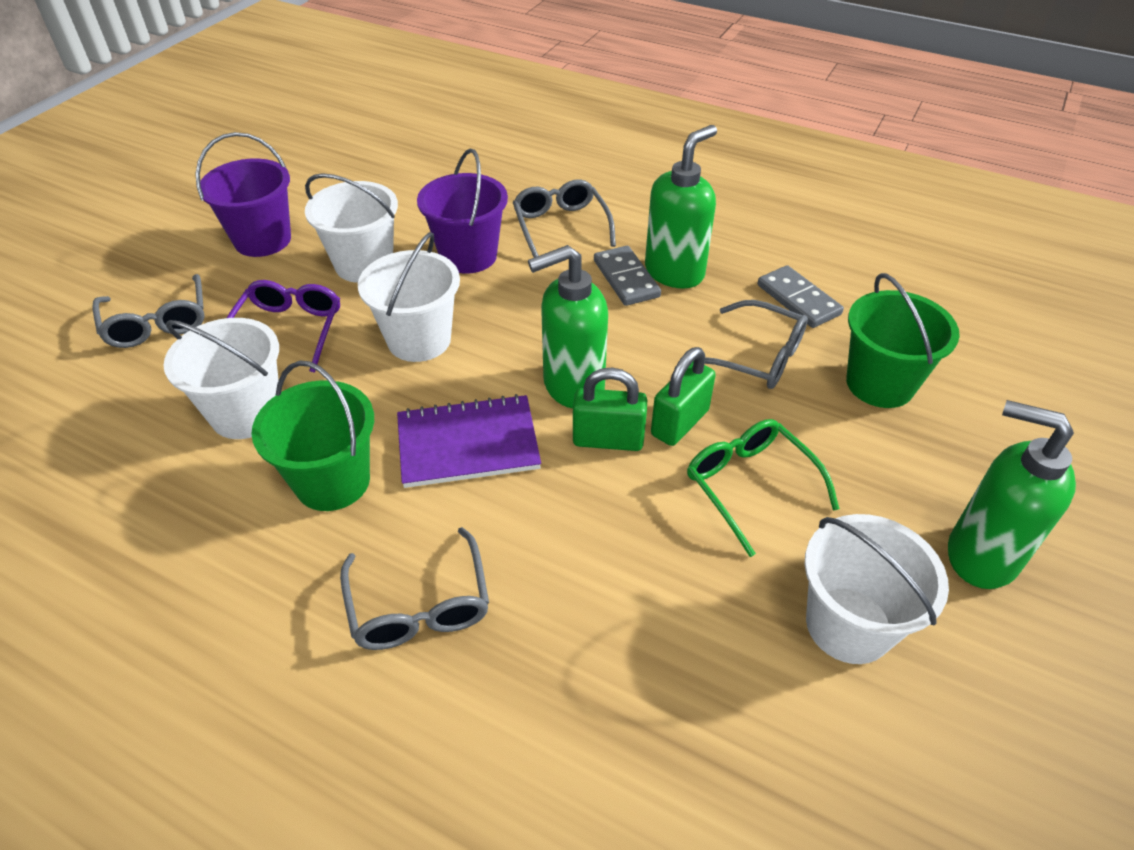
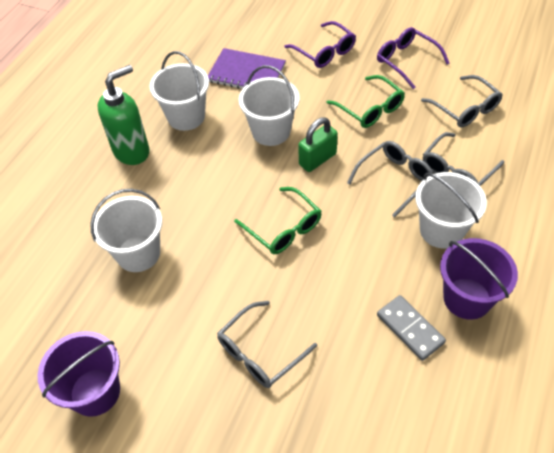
green bucket: 2 -> 0
green glasses: 1 -> 2
green padlock: 2 -> 1
green soap dispenser: 3 -> 1
grey domino: 2 -> 1
purple glasses: 1 -> 2

